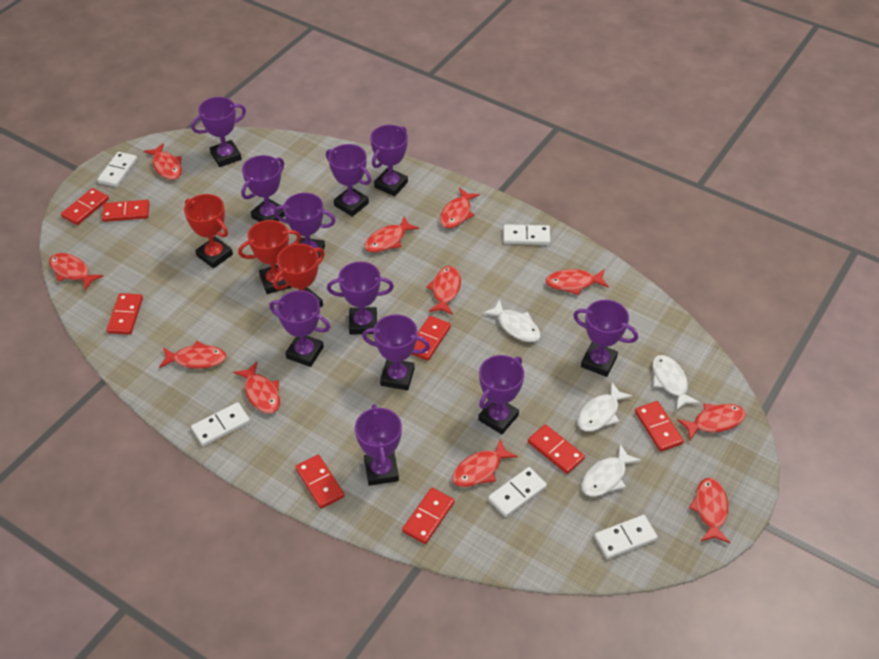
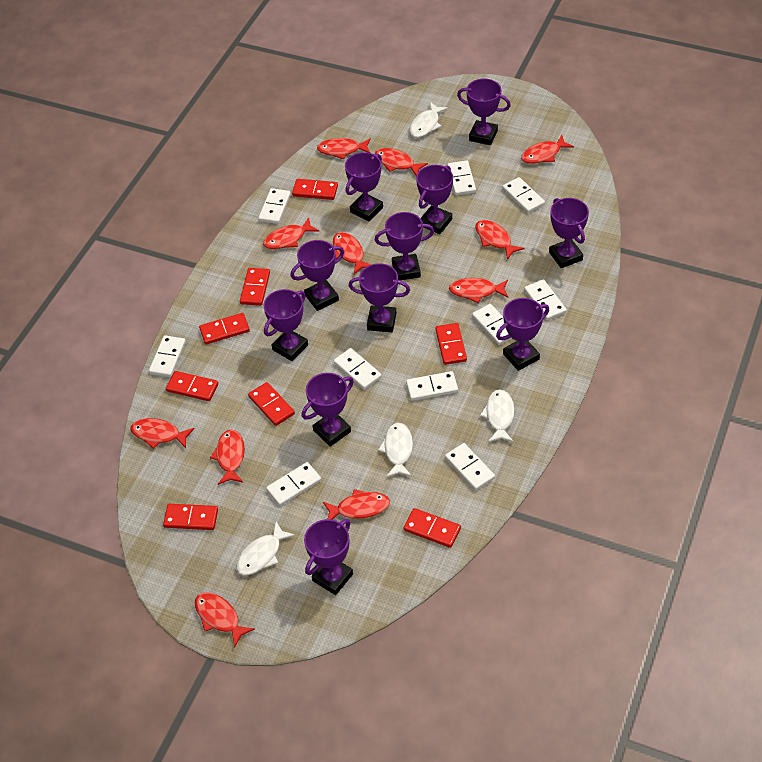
red trophy: 3 -> 0
white domino: 5 -> 10

